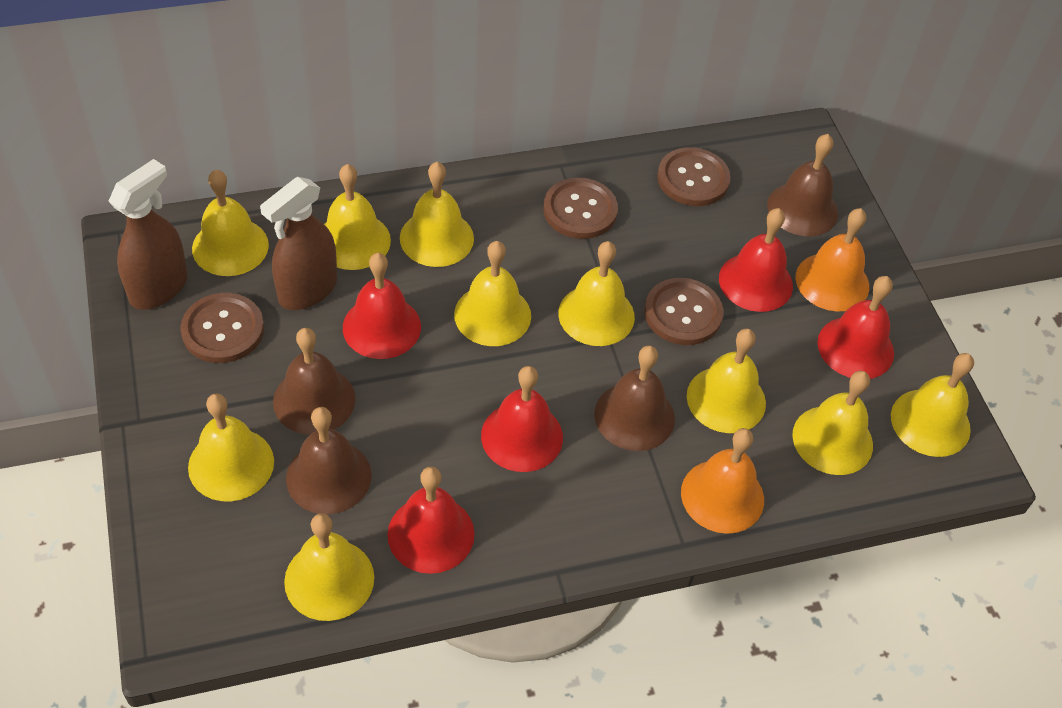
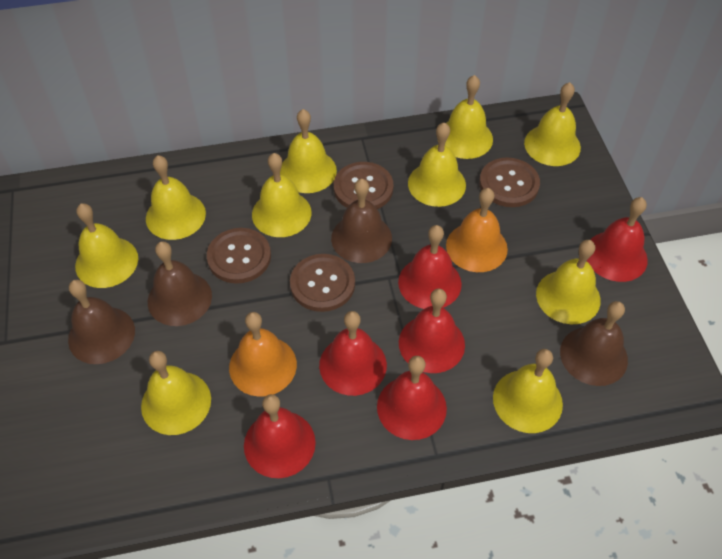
brown spray bottle: 2 -> 0
red bell: 5 -> 6

